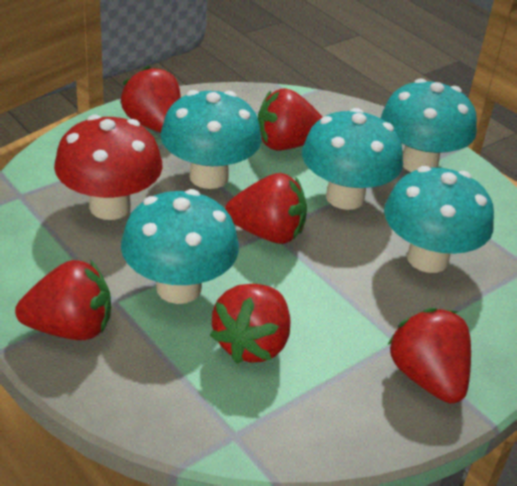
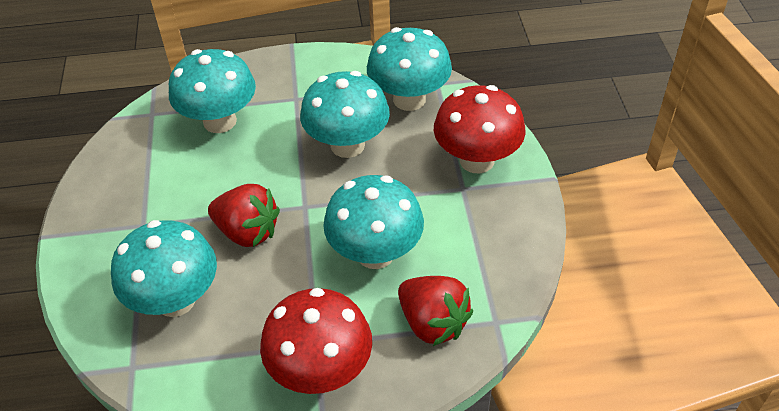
red mushroom: 1 -> 2
red strawberry: 6 -> 2

